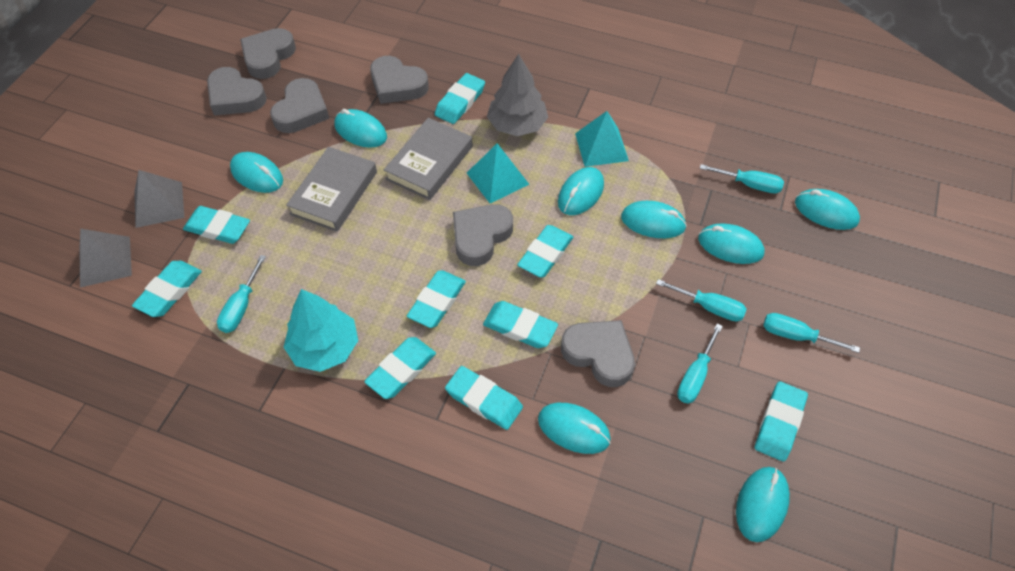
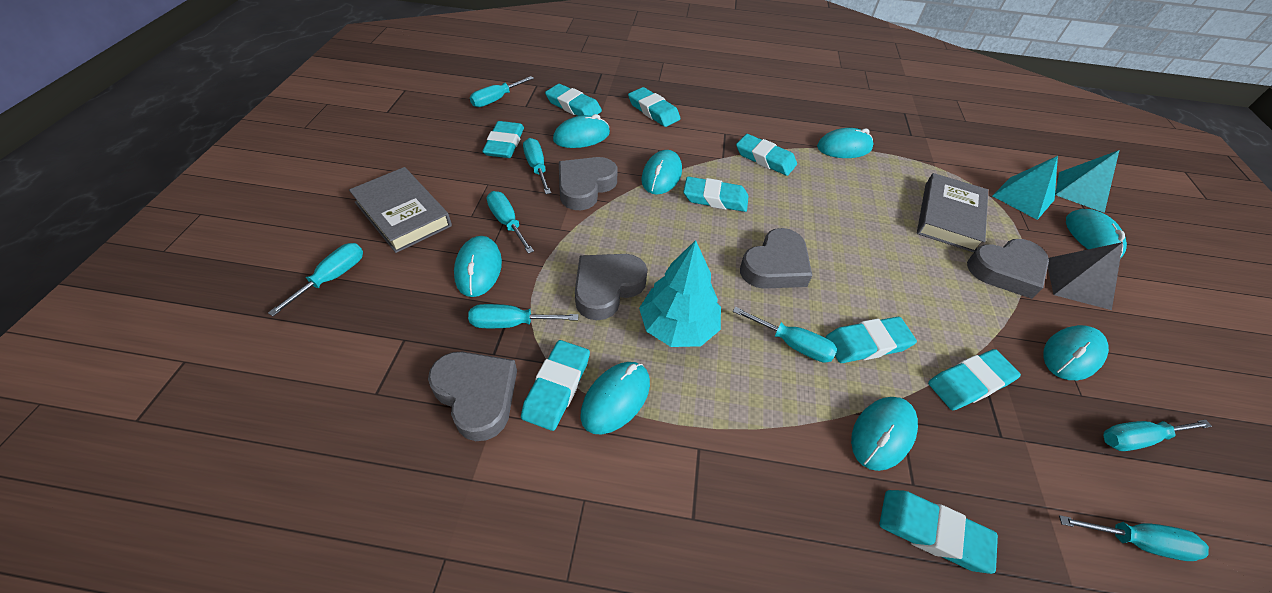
grey heart: 6 -> 5
grey pyramid: 2 -> 1
grey tree: 1 -> 0
turquoise screwdriver: 5 -> 8

